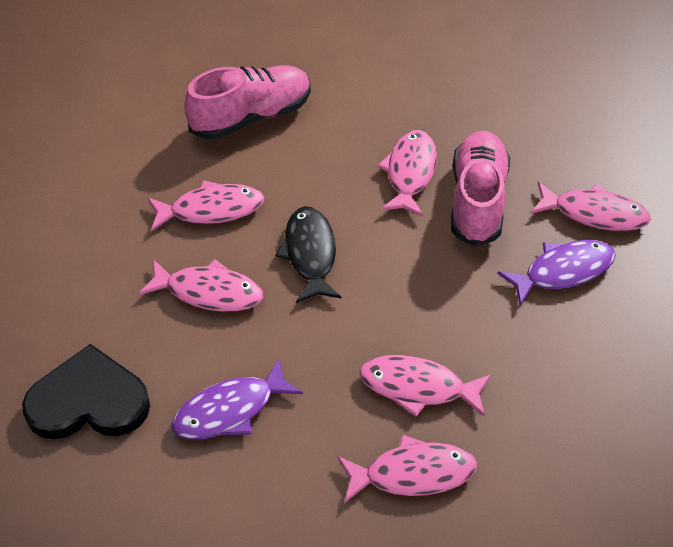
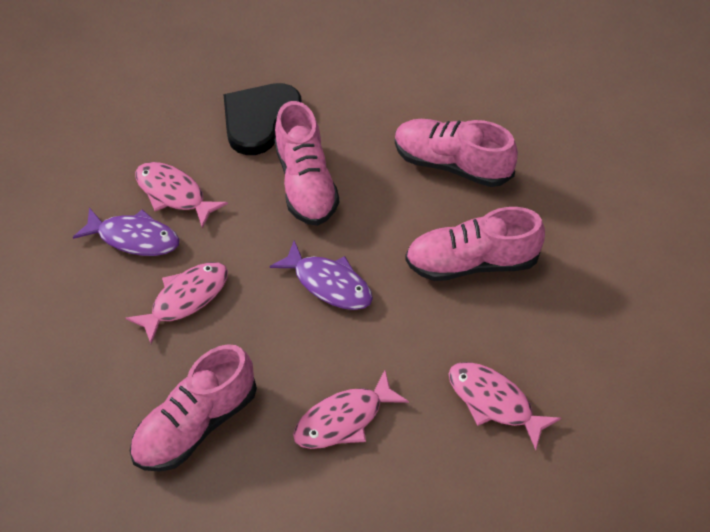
black fish: 1 -> 0
pink fish: 6 -> 4
pink shoe: 2 -> 4

